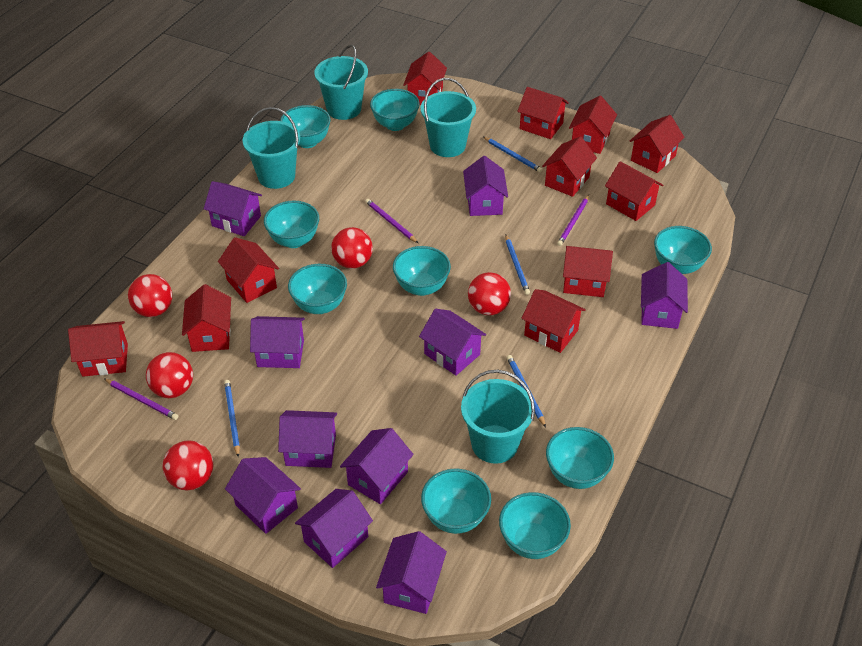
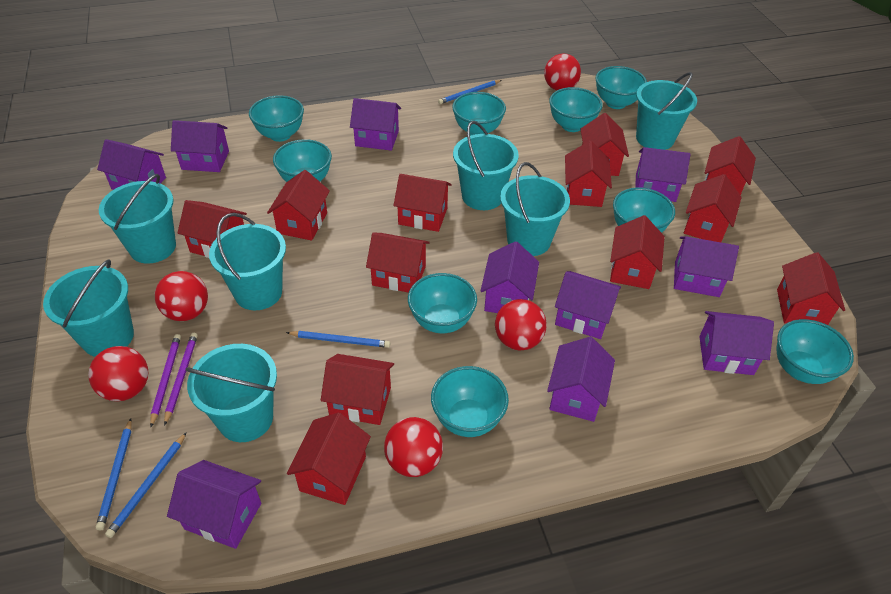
purple pencil: 3 -> 2
red house: 11 -> 12
turquoise bucket: 4 -> 7

